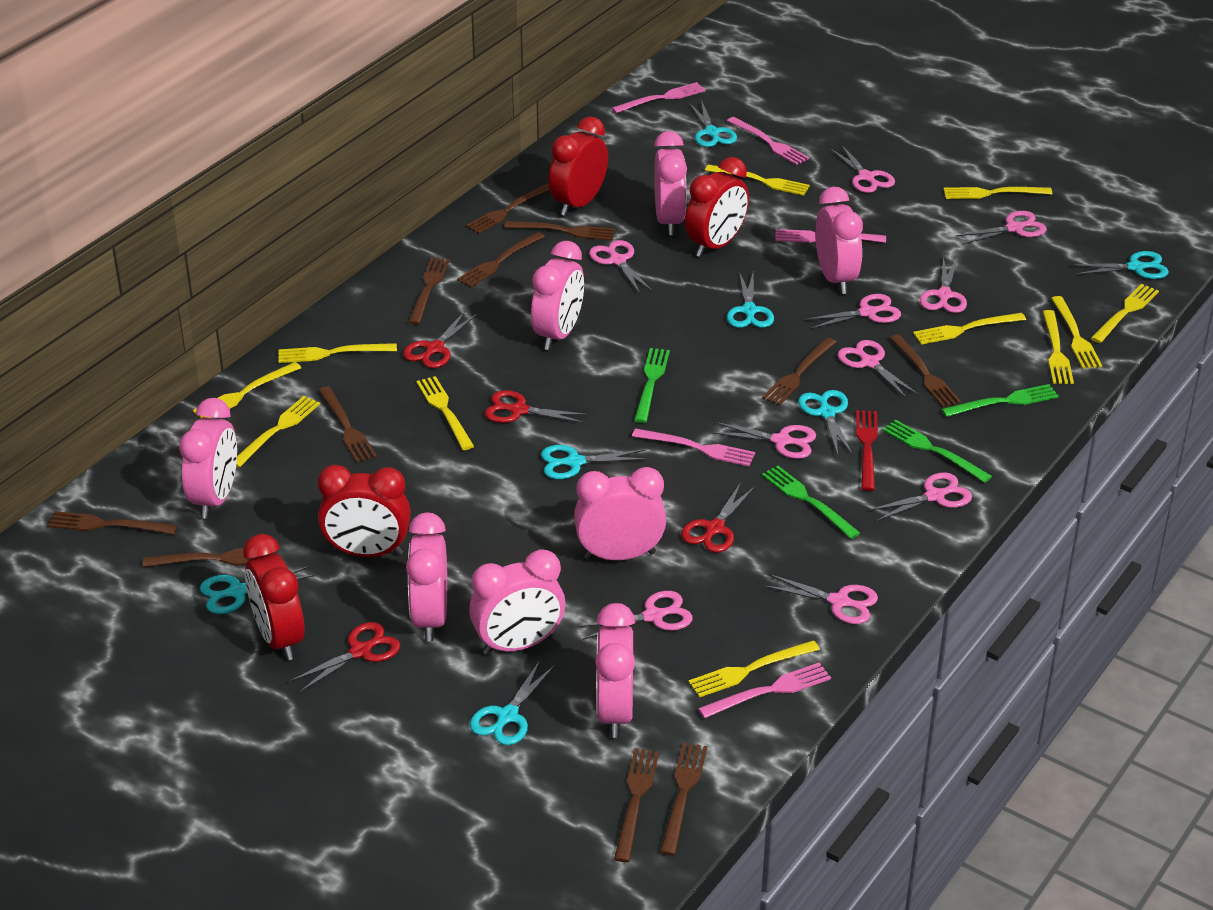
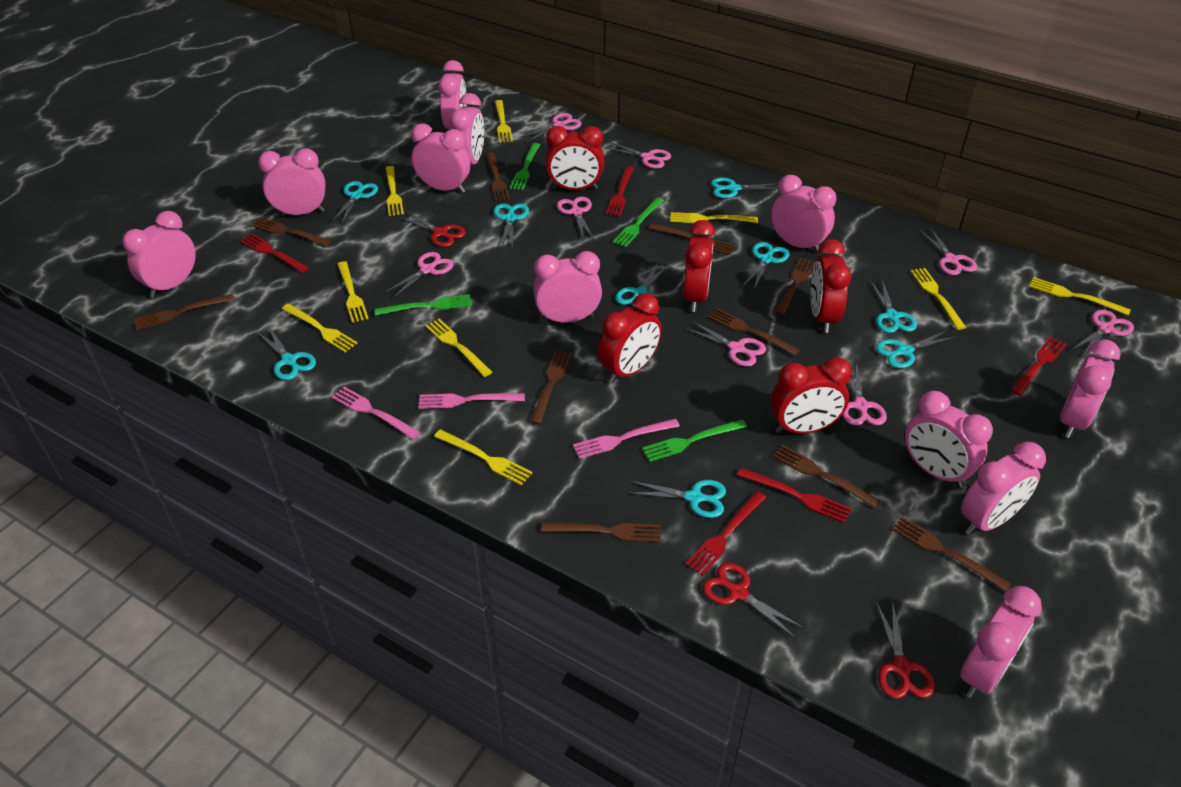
brown fork: 11 -> 10
pink clock: 8 -> 11
pink fork: 5 -> 3
pink scissors: 10 -> 8
red clock: 4 -> 5
red fork: 1 -> 5
red scissors: 4 -> 3
turquoise scissors: 7 -> 9
yellow fork: 11 -> 9

